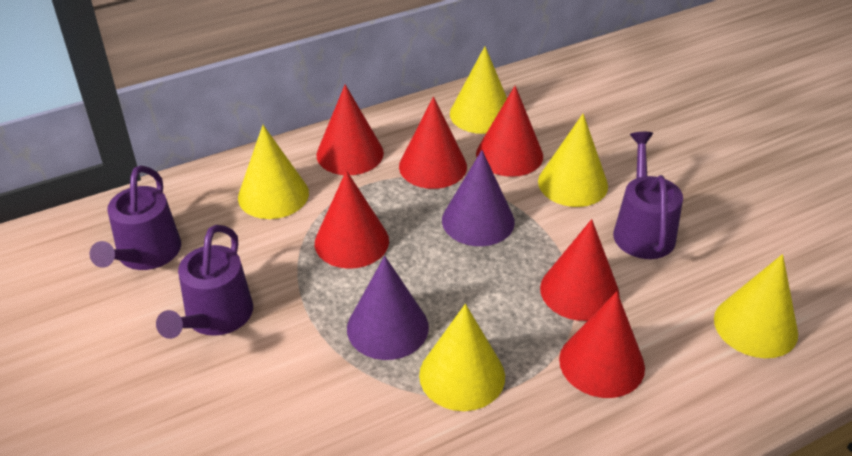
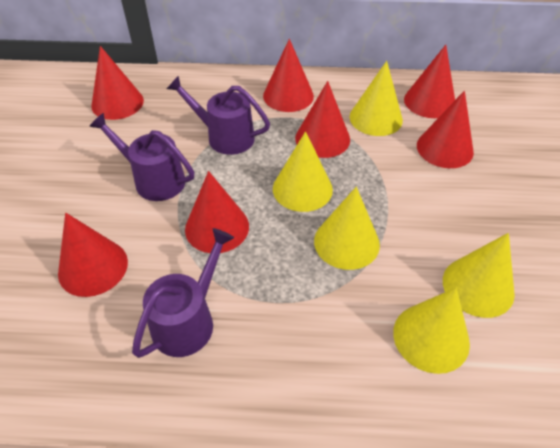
purple cone: 2 -> 0
red cone: 6 -> 7

